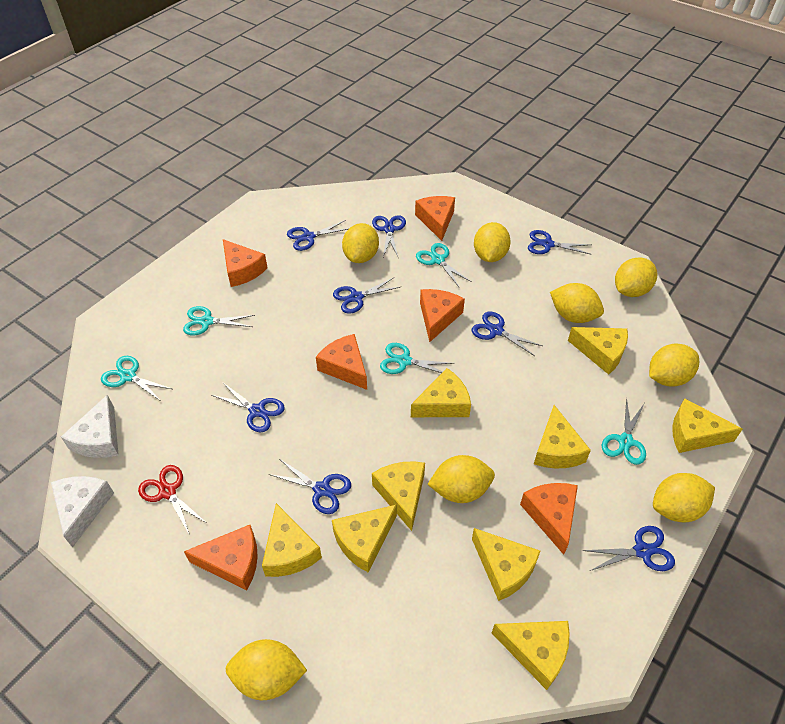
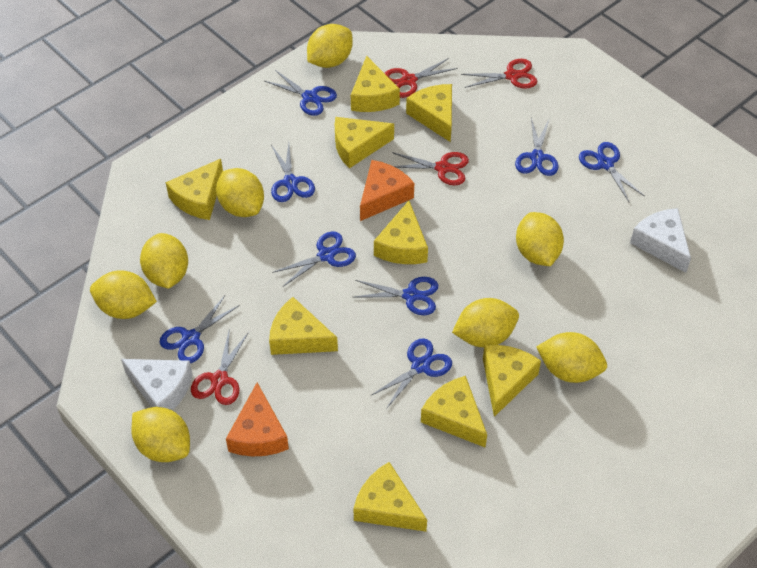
orange cheese: 6 -> 2
red scissors: 1 -> 4
turquoise scissors: 5 -> 0

